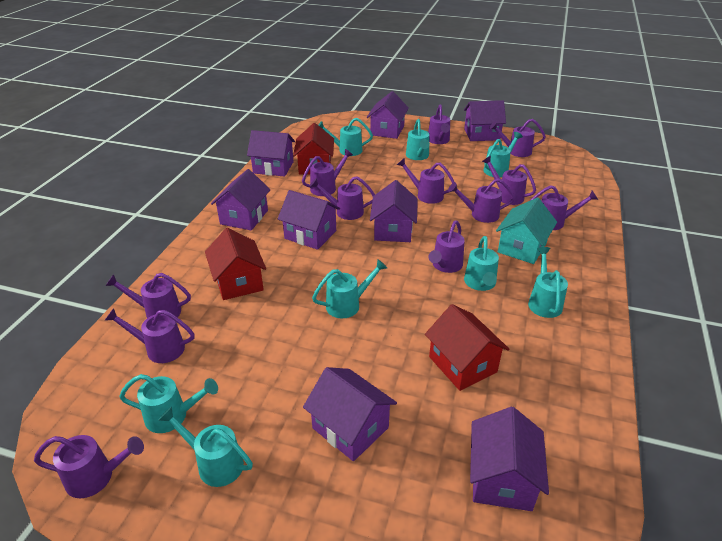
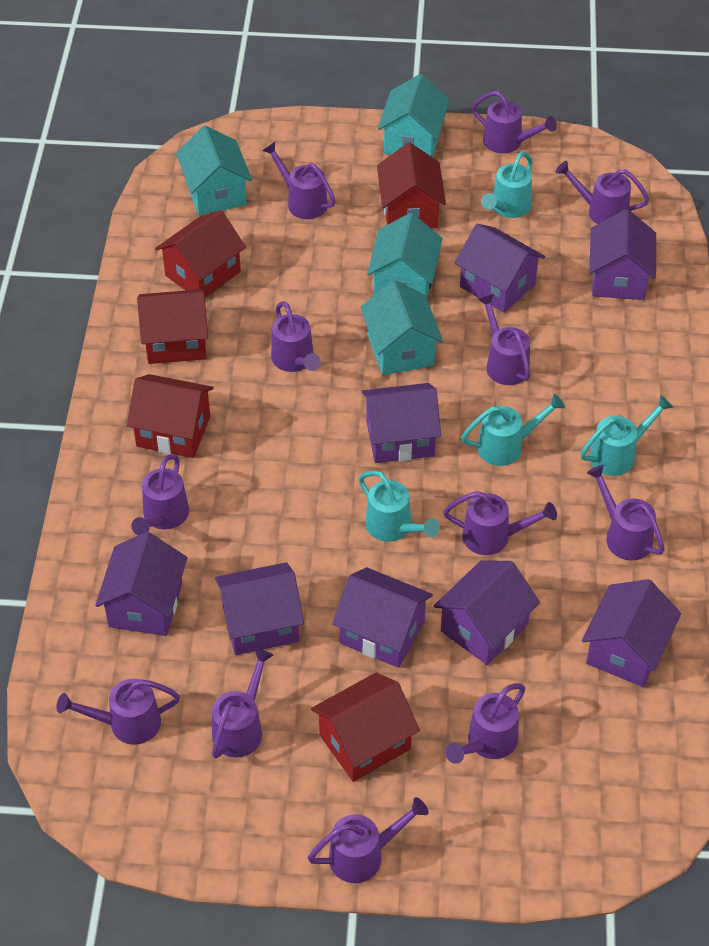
red house: 3 -> 5
turquoise house: 1 -> 4
turquoise watering can: 8 -> 4

